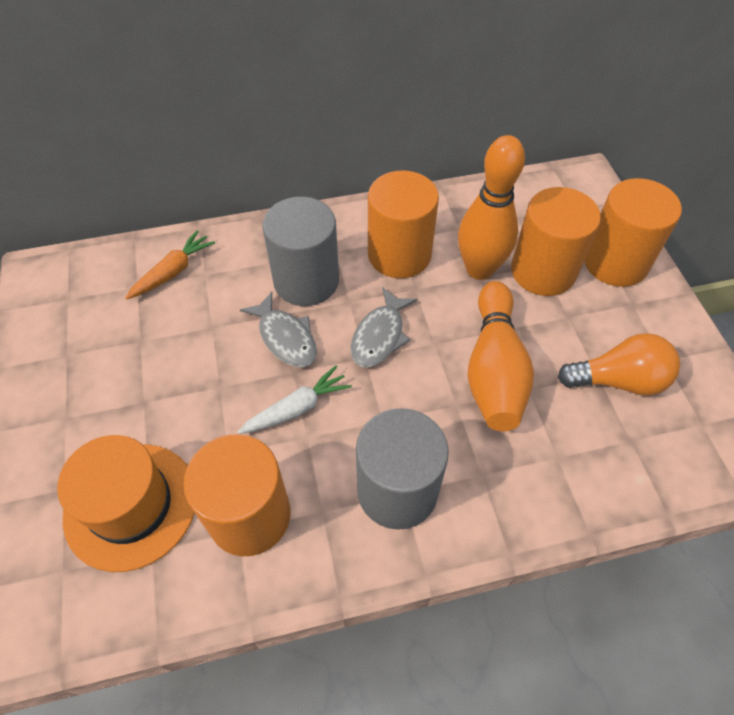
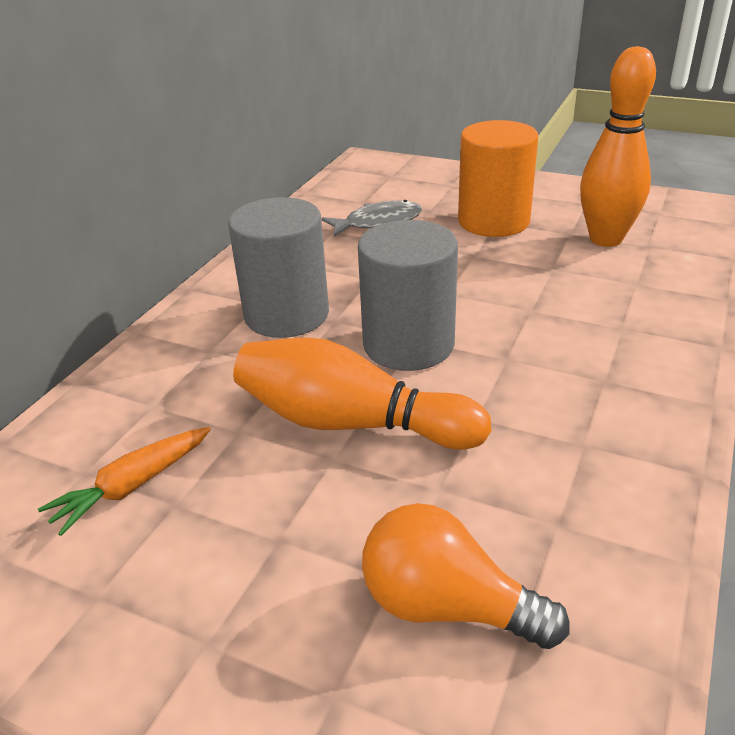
grey fish: 2 -> 1
orange cylinder: 4 -> 1
orange hat: 1 -> 0
white carrot: 1 -> 0

